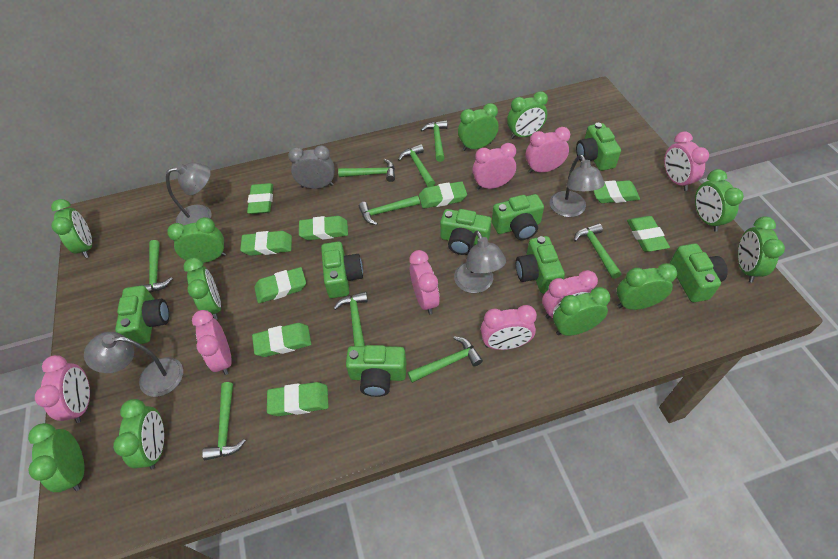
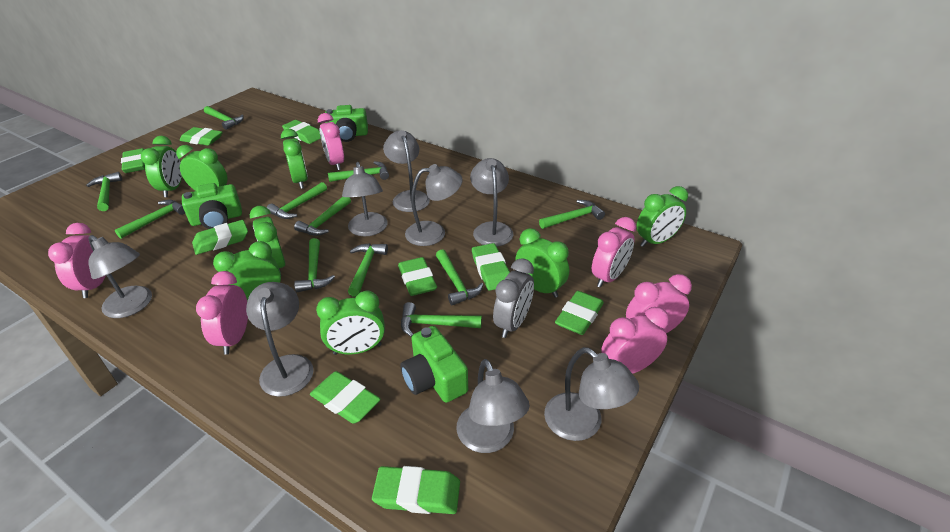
green camera: 8 -> 3
green clock: 11 -> 8
green hammer: 9 -> 11
grey lamp: 4 -> 8
pink clock: 8 -> 6

